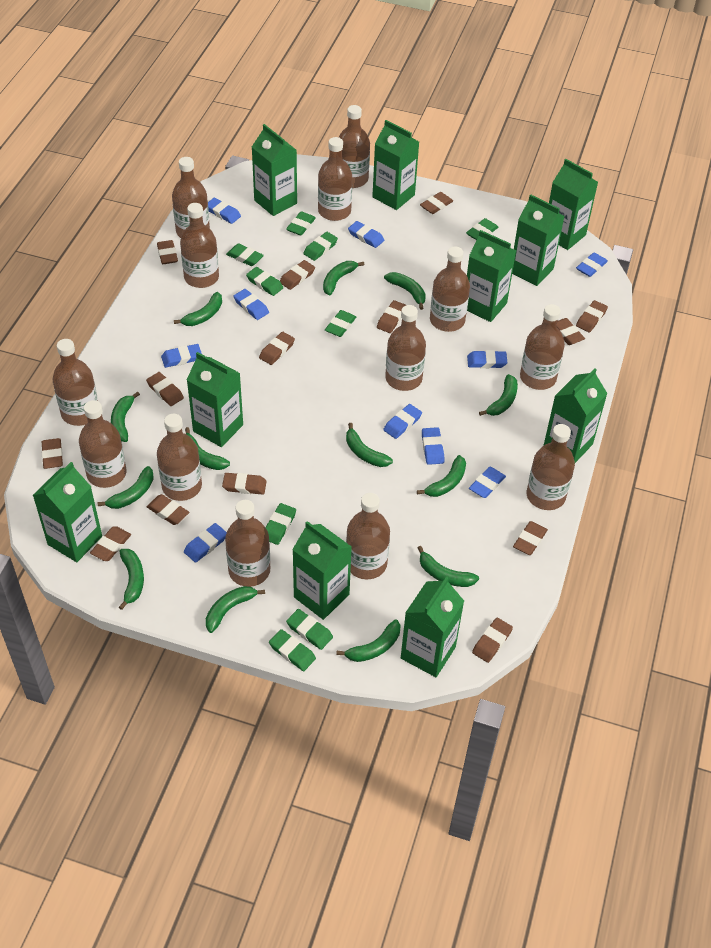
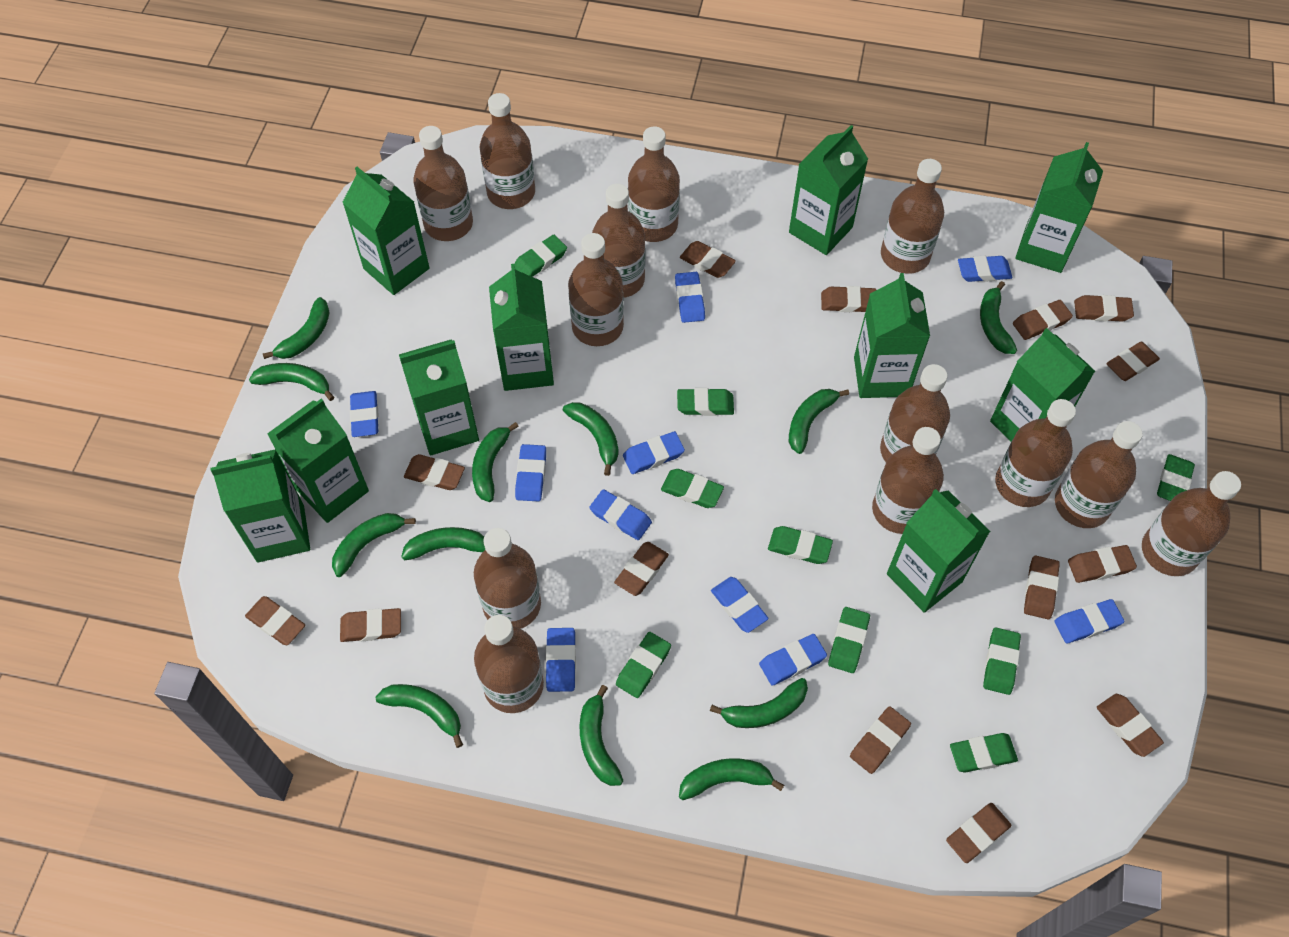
green banana: 13 -> 12

